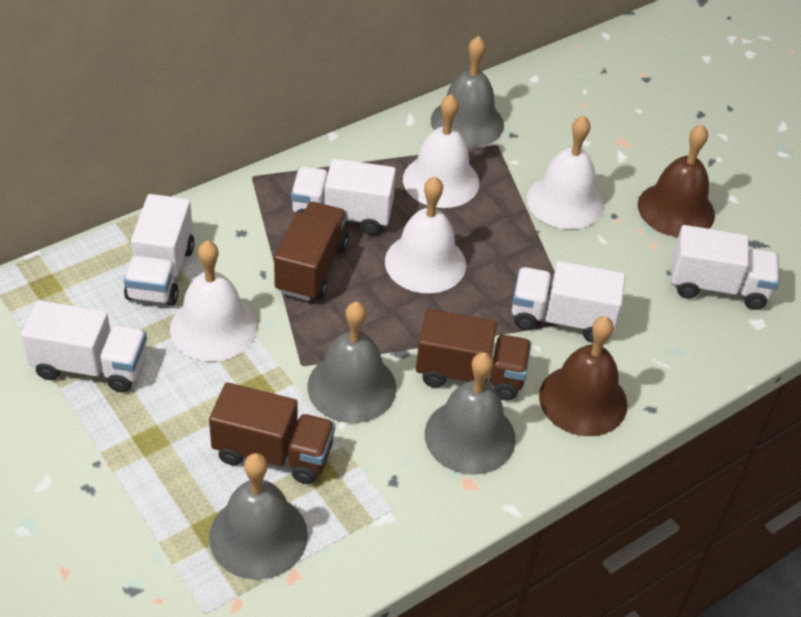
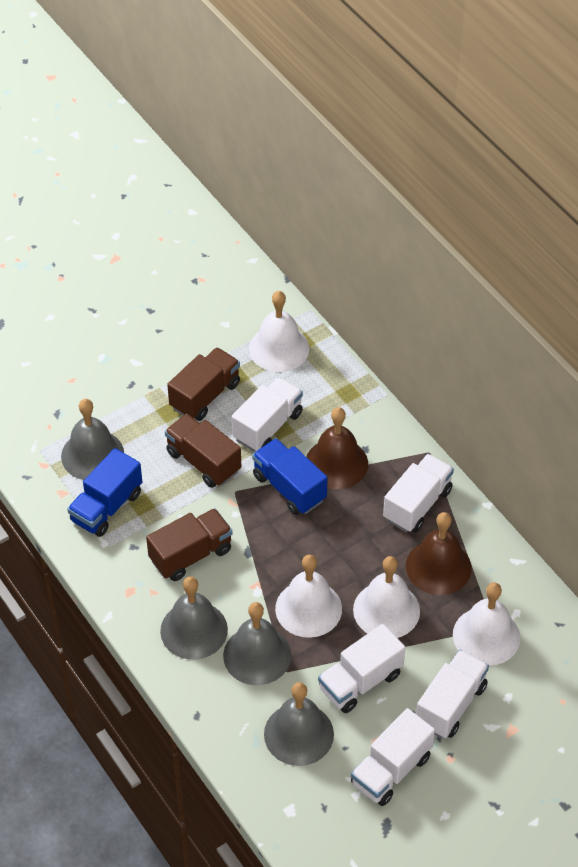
blue truck: 0 -> 2

